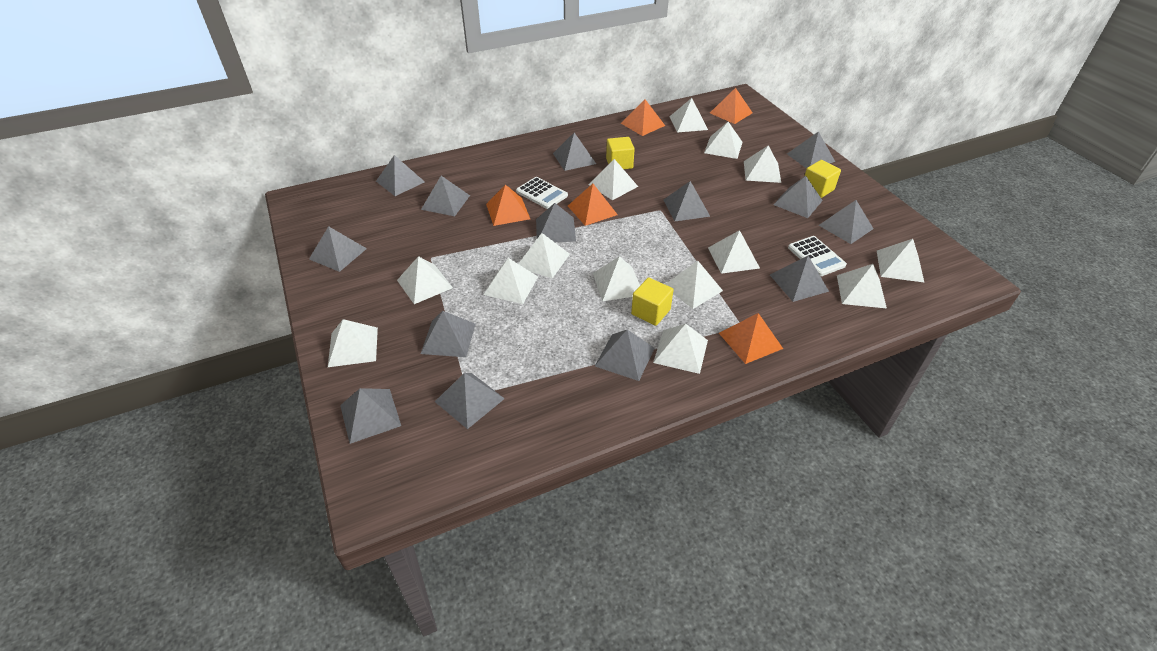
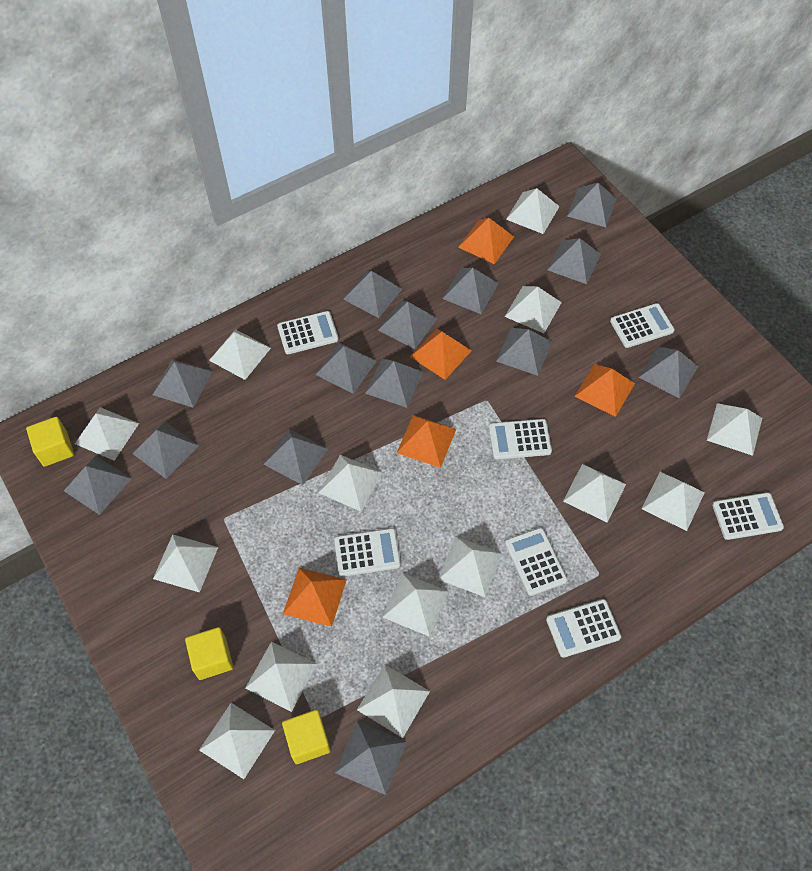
white calculator: 2 -> 7

